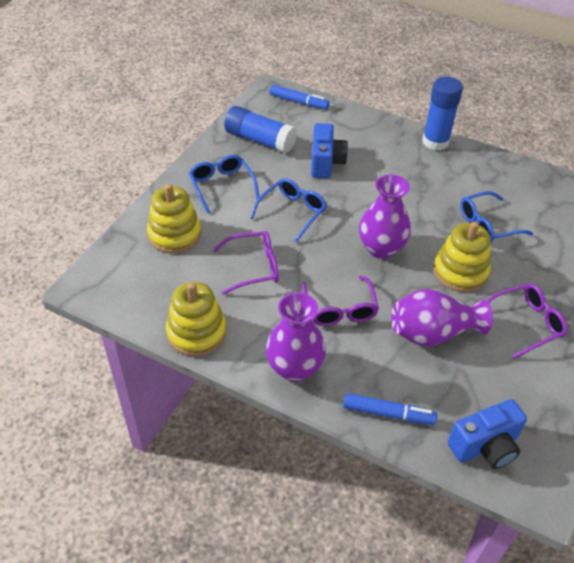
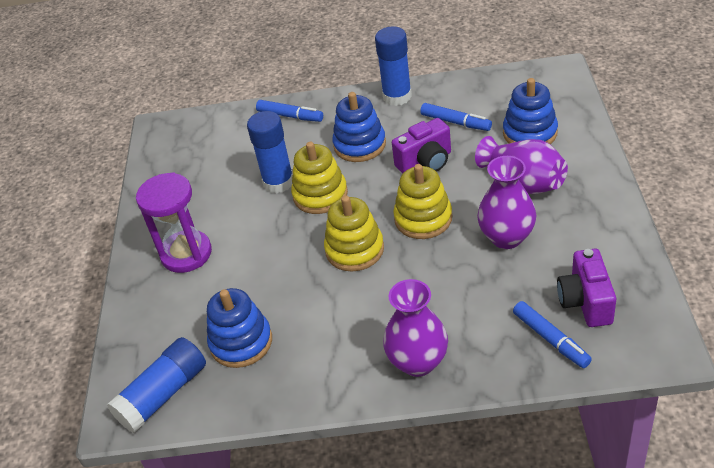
blue camera: 2 -> 0
blue glasses: 3 -> 0
blue glue stick: 2 -> 3
blue marker: 2 -> 3
blue stacking toy: 0 -> 3
purple camera: 0 -> 2
purple glasses: 3 -> 0
purple hourglass: 0 -> 1

